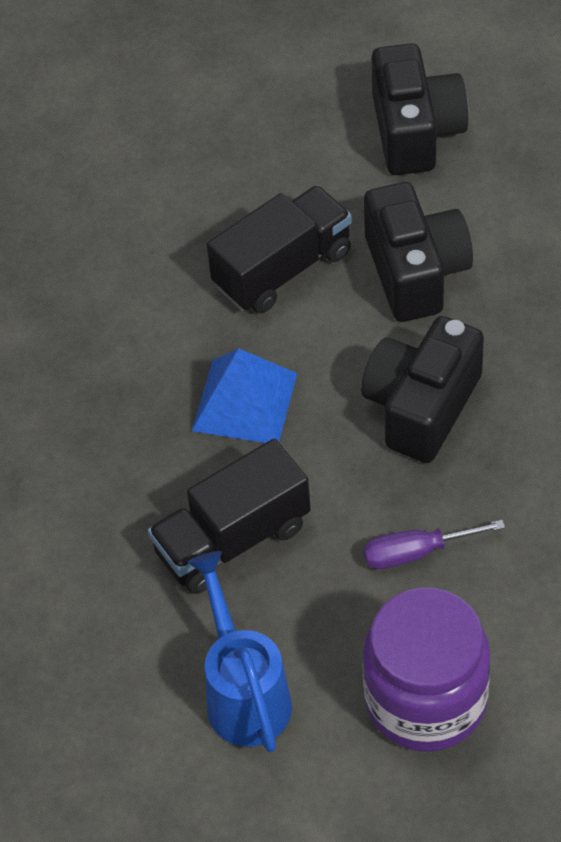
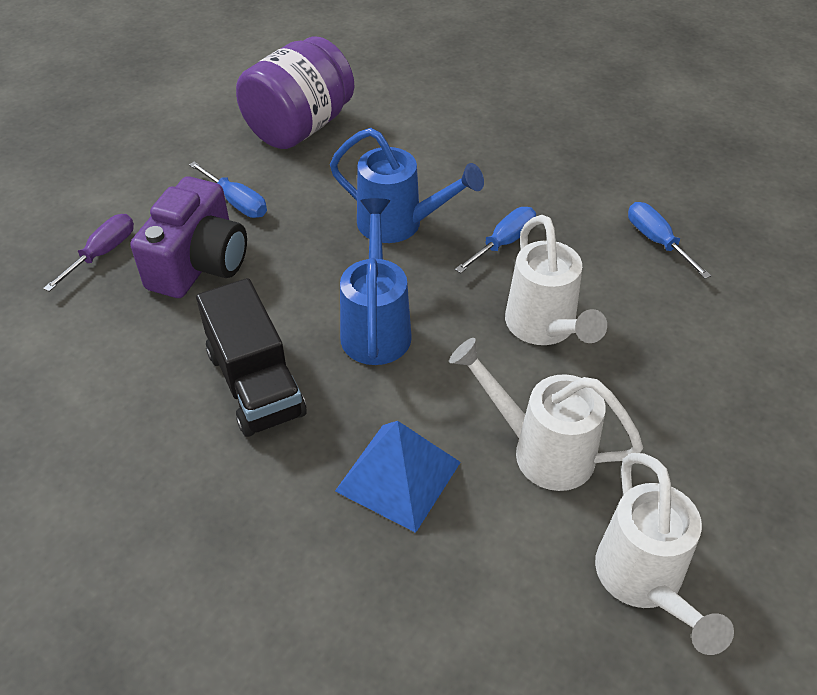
black camera: 3 -> 0
black truck: 2 -> 1
blue screwdriver: 0 -> 3
blue watering can: 1 -> 2
purple camera: 0 -> 1
white watering can: 0 -> 3

